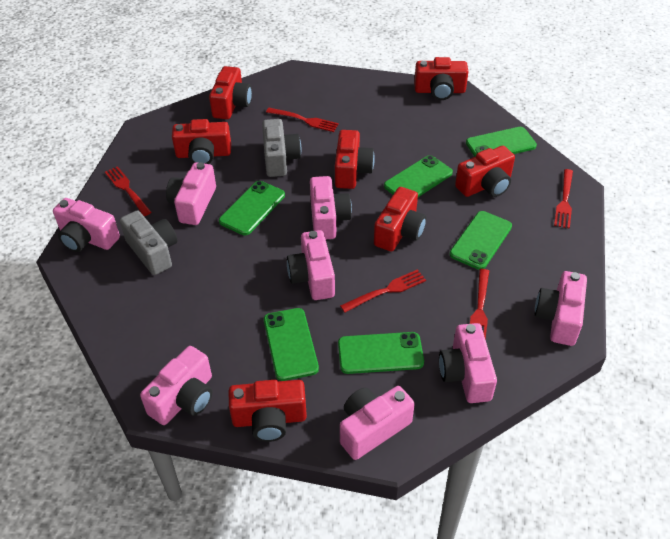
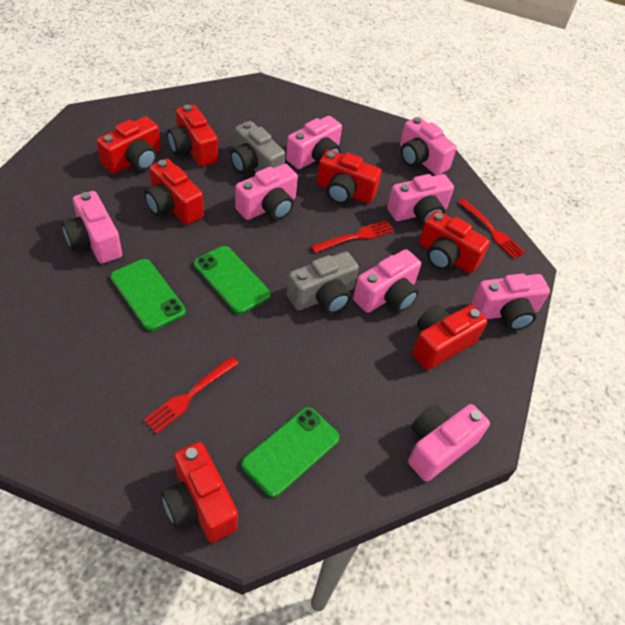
green phone: 6 -> 3
red fork: 5 -> 3

